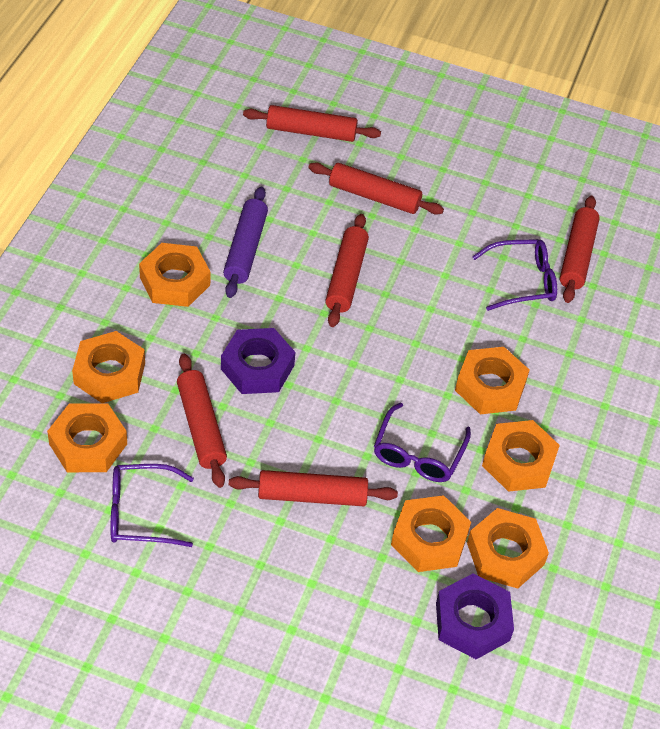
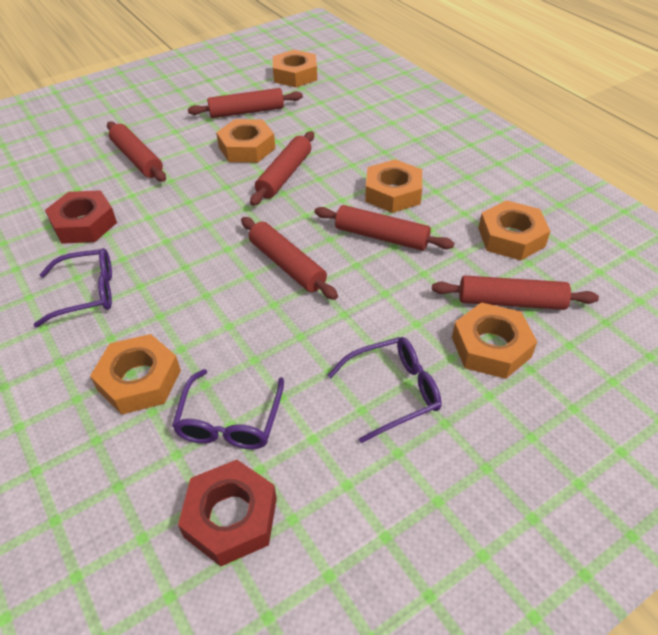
orange nut: 7 -> 6
purple nut: 2 -> 0
purple rolling pin: 1 -> 0
red nut: 0 -> 2

